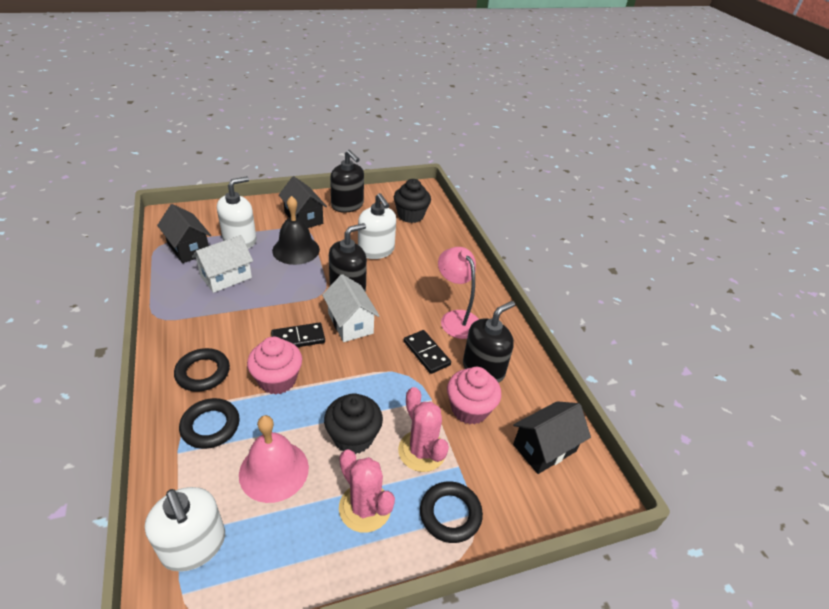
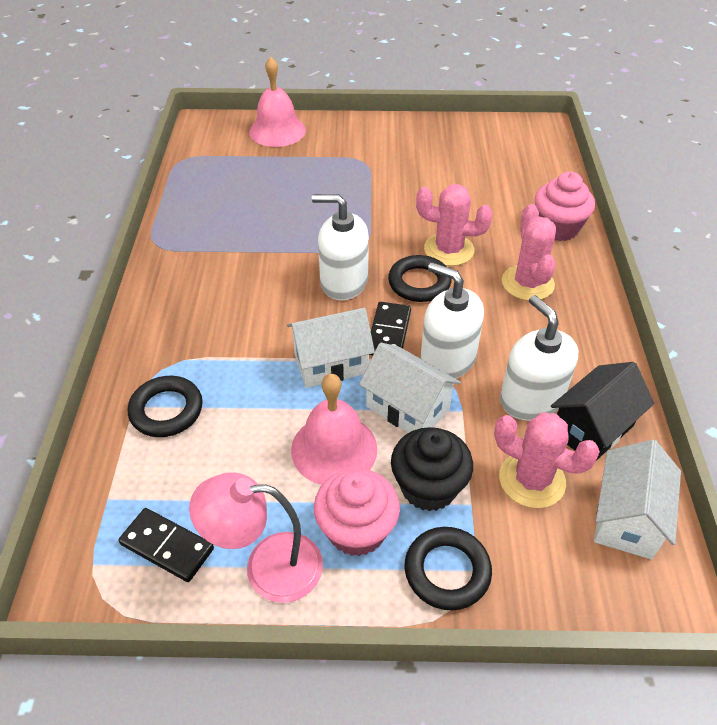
black bell: 1 -> 0
black cupcake: 2 -> 1
black house: 3 -> 1
black soap dispenser: 3 -> 0
pink bell: 1 -> 2
pink cactus: 2 -> 3
white house: 2 -> 3

